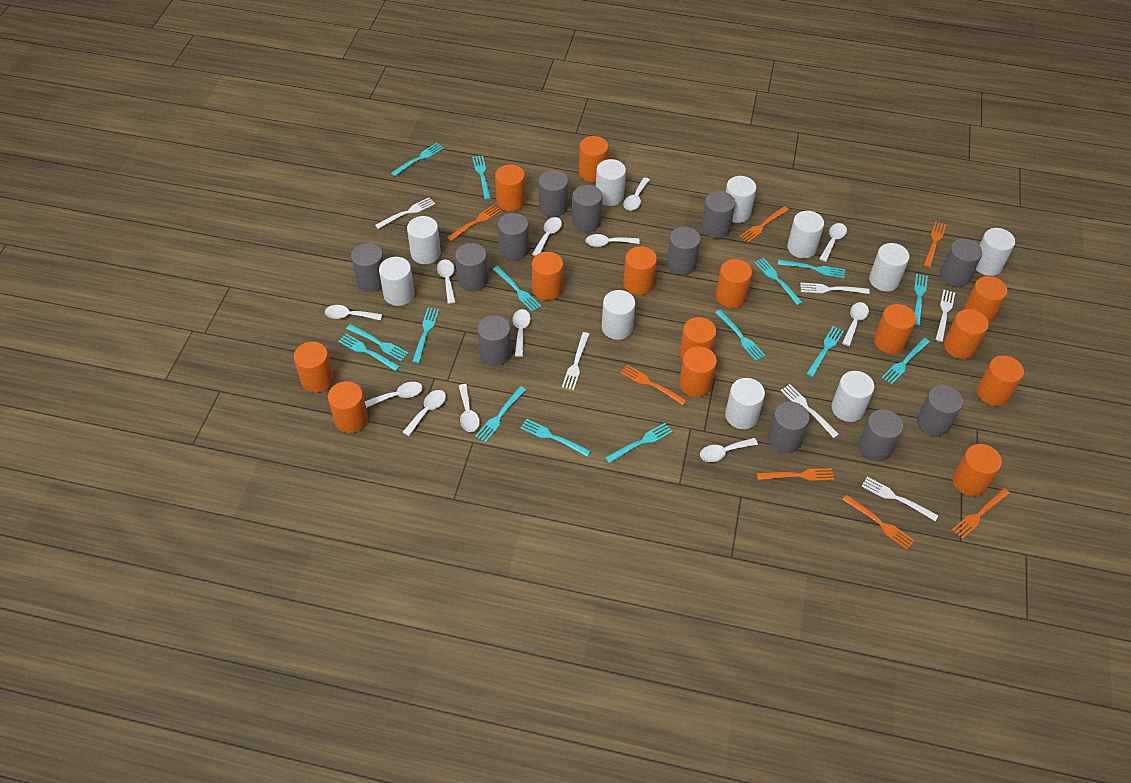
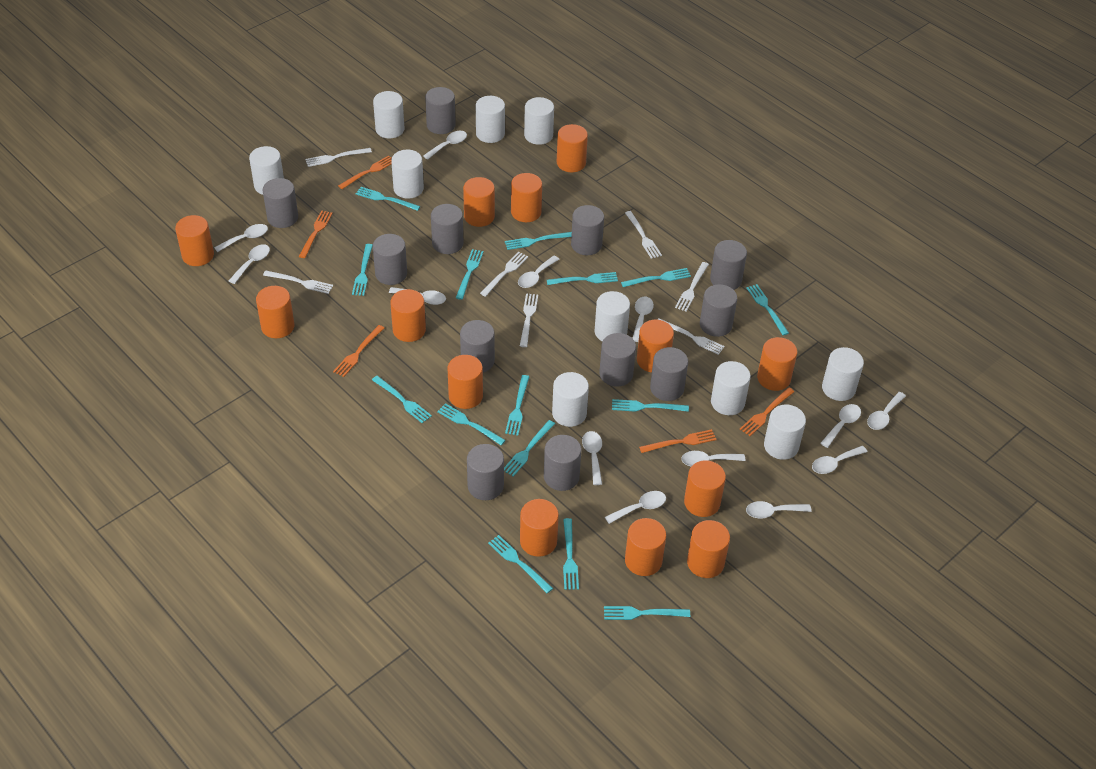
orange cylinder: 14 -> 13
orange fork: 7 -> 5
white fork: 6 -> 7
white spoon: 12 -> 13

